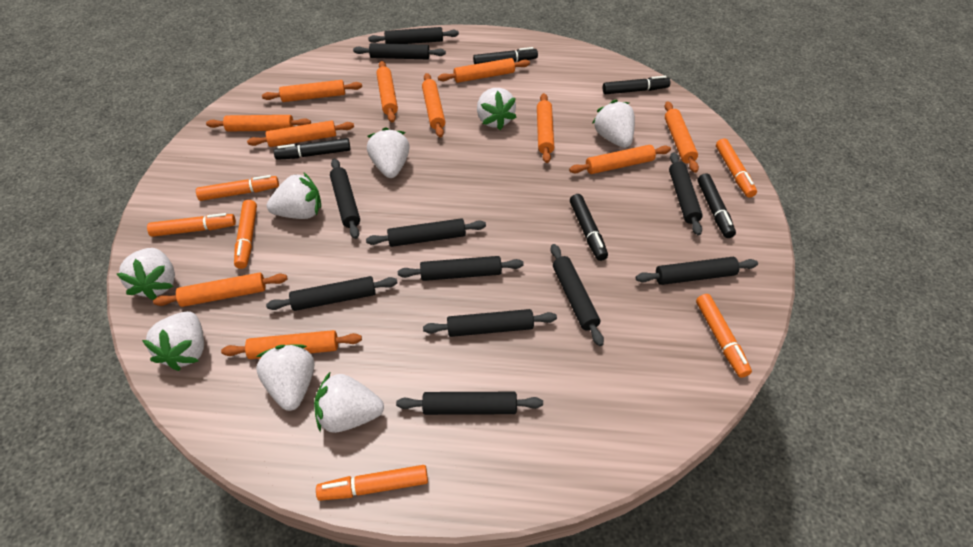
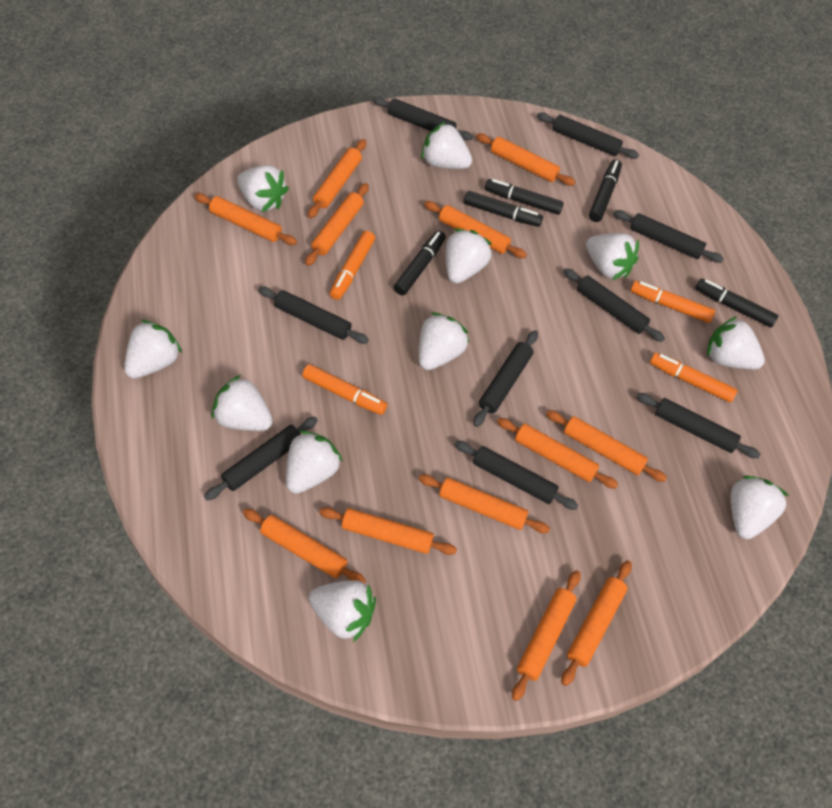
black rolling pin: 11 -> 9
orange marker: 6 -> 4
orange rolling pin: 11 -> 12
white strawberry: 8 -> 11

